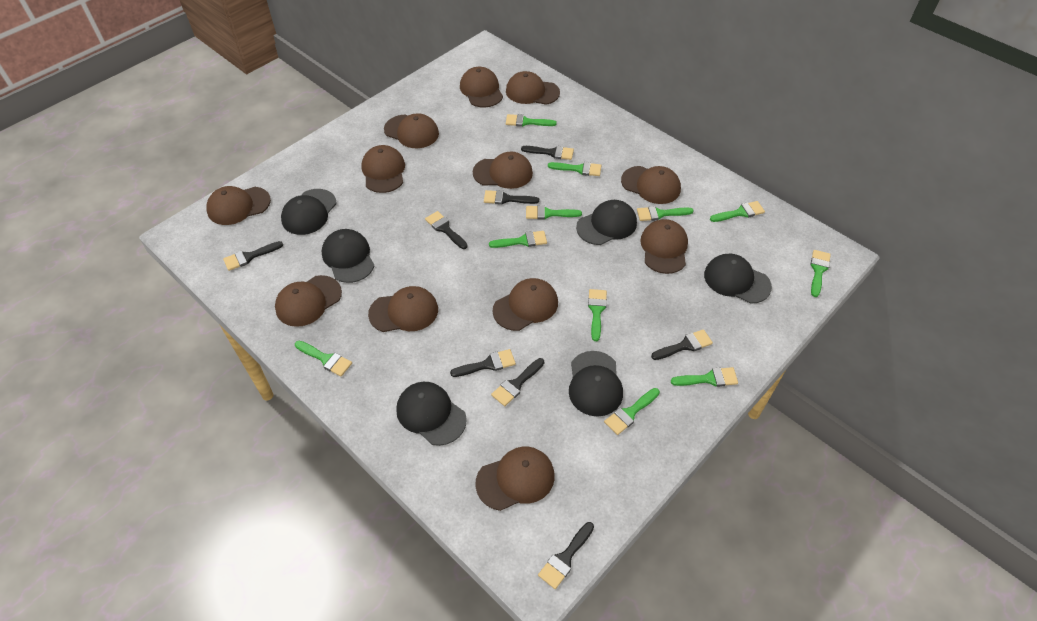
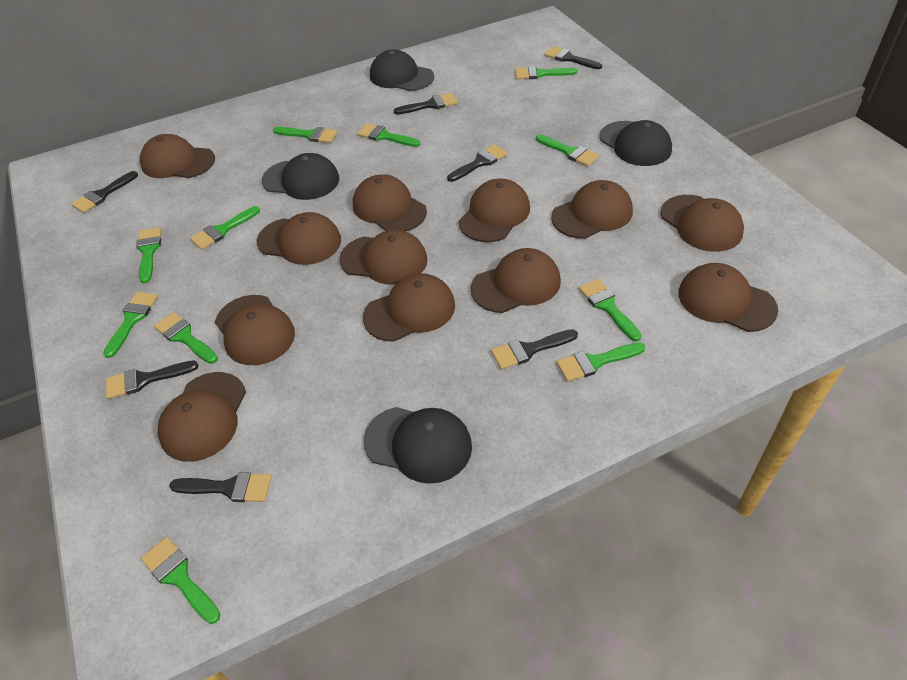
black brush: 8 -> 7
black cap: 6 -> 4

